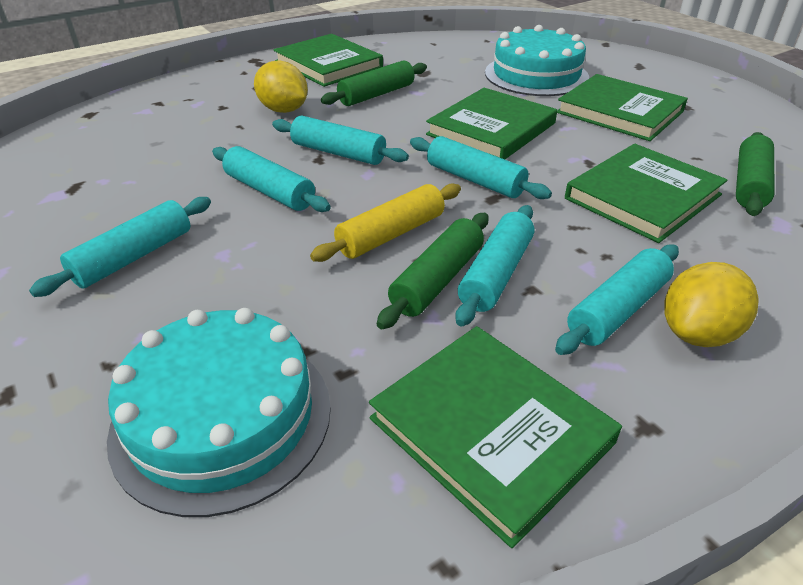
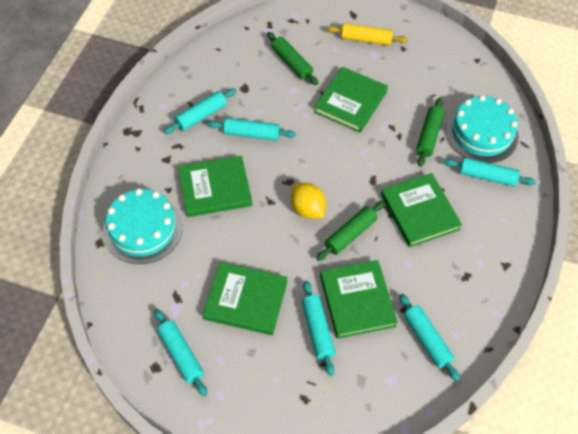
yellow lemon: 2 -> 1

